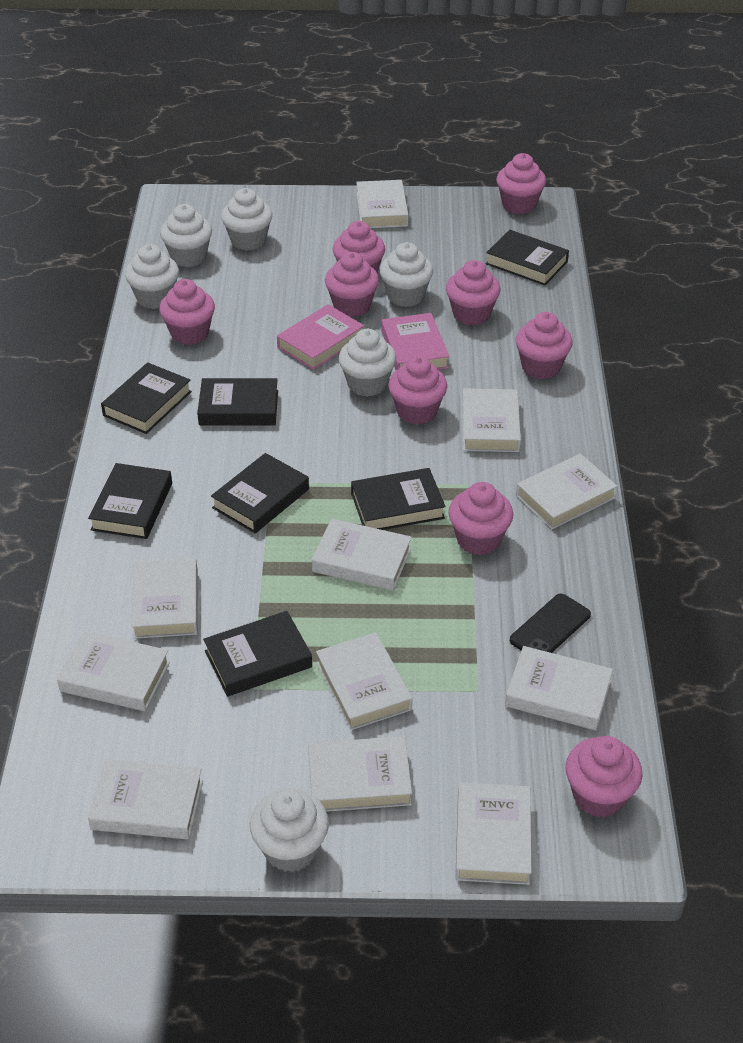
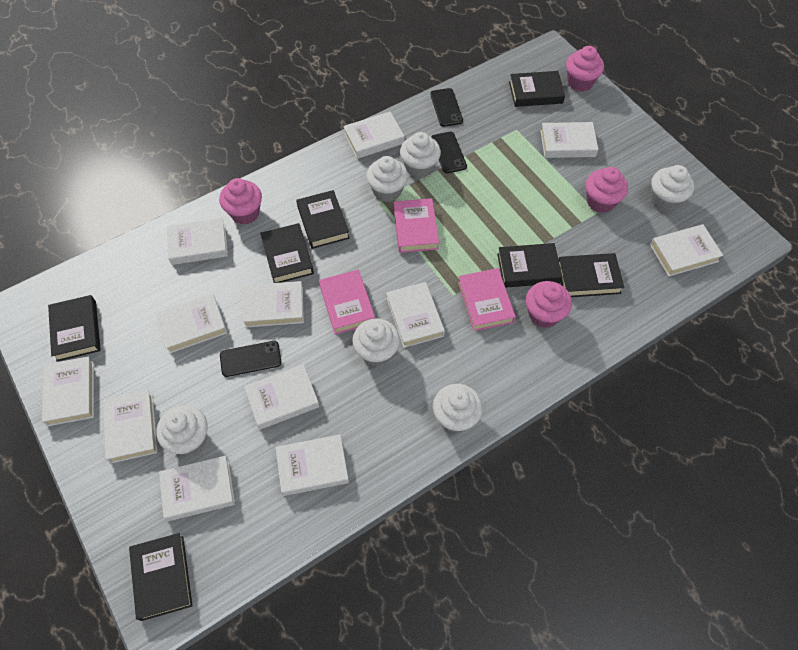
black phone: 1 -> 3
pink book: 2 -> 3
pink cupcake: 9 -> 4
white book: 11 -> 12

